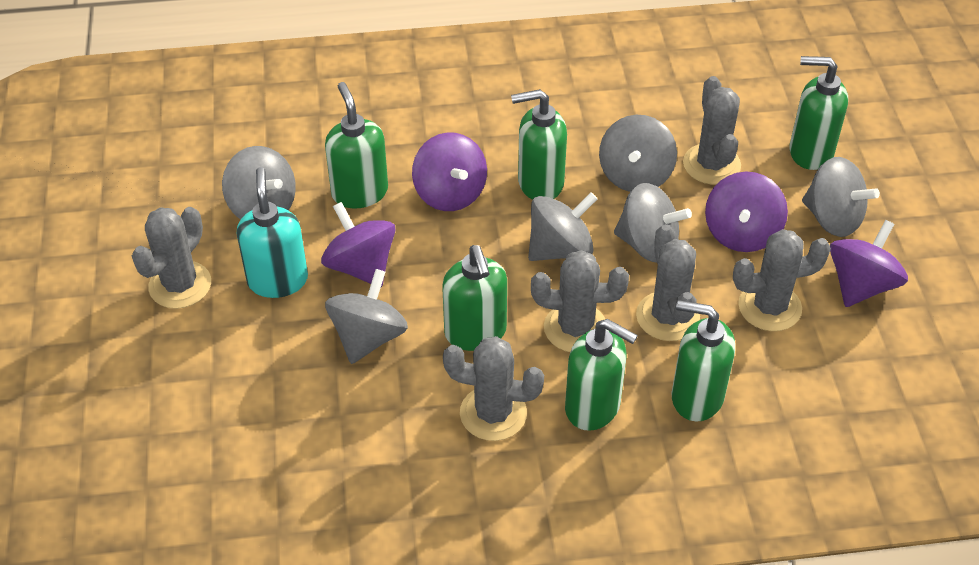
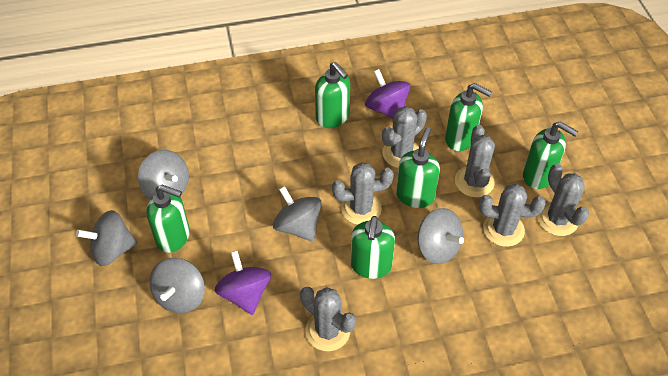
grey spinning top: 6 -> 5
purple spinning top: 4 -> 2
turquoise soap dispenser: 1 -> 0

